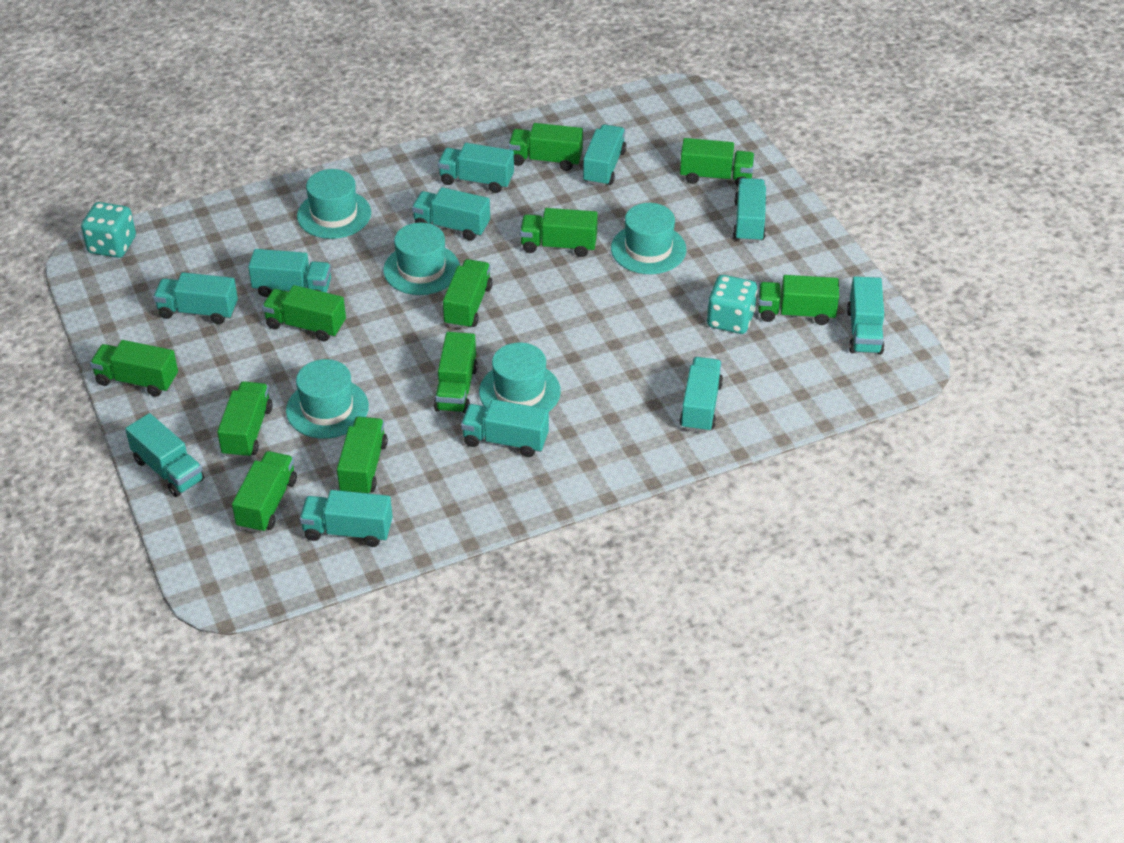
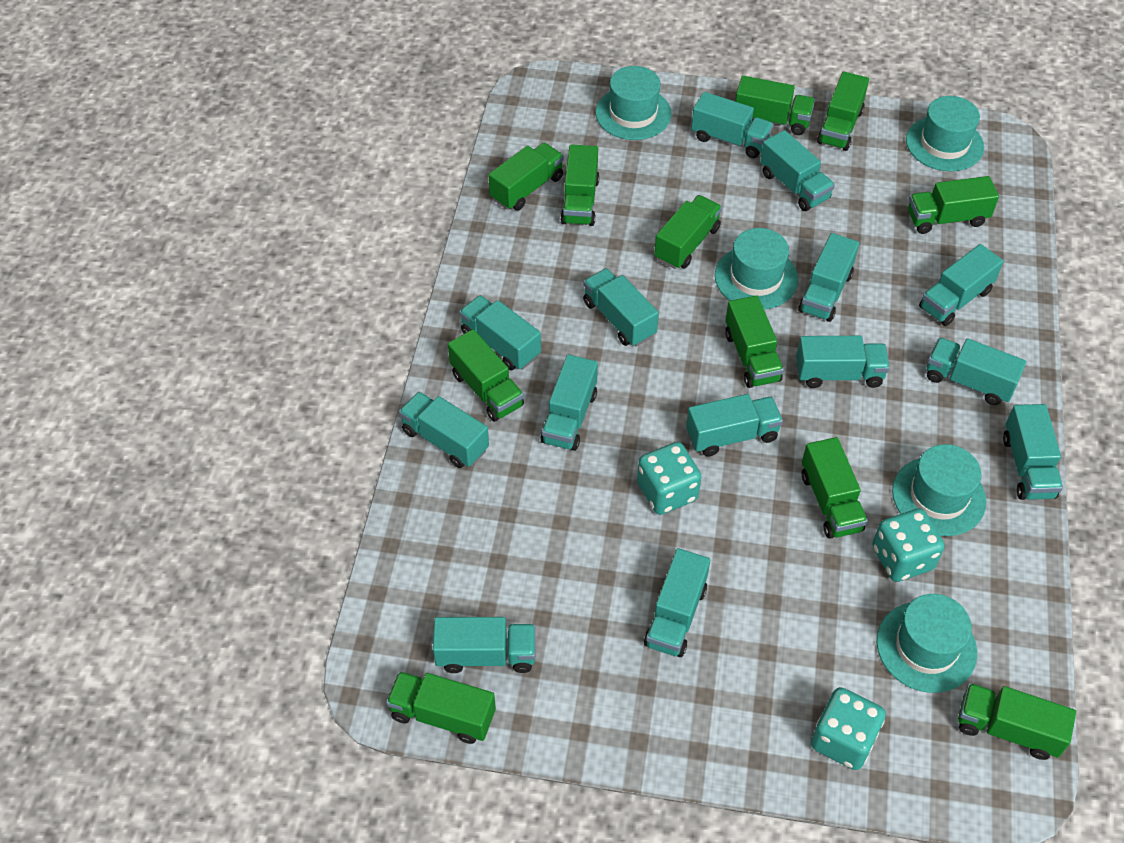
turquoise dice: 2 -> 3
turquoise truck: 11 -> 14

